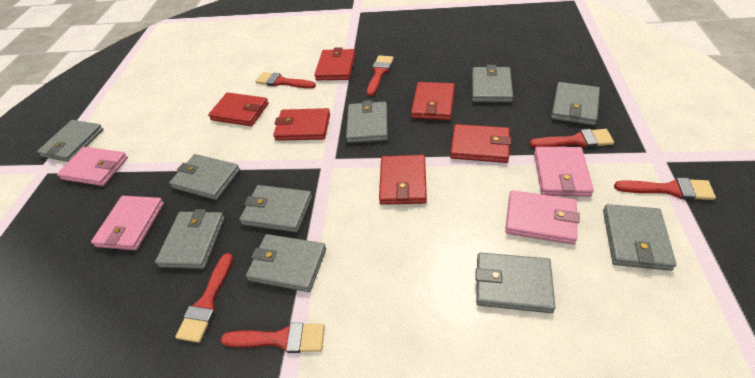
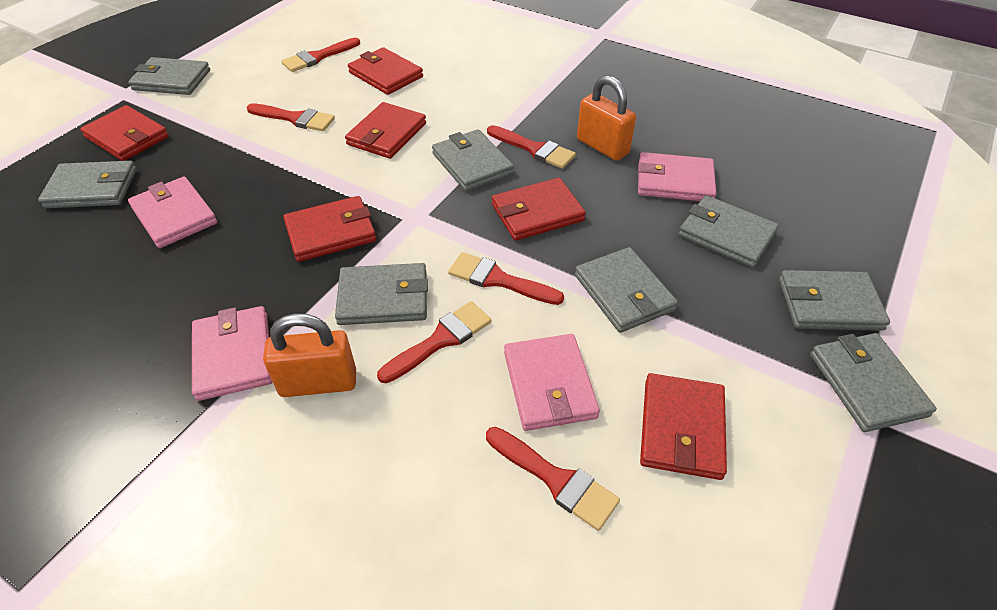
grey wallet: 10 -> 8
orange padlock: 0 -> 2

